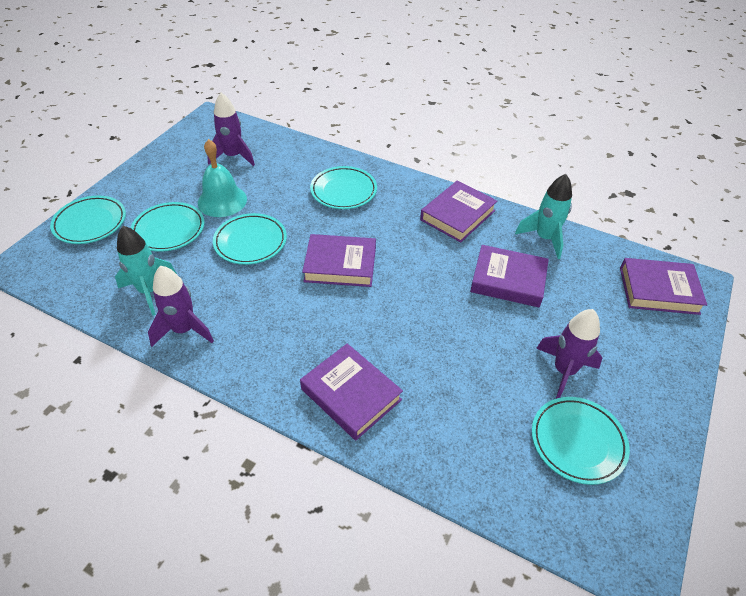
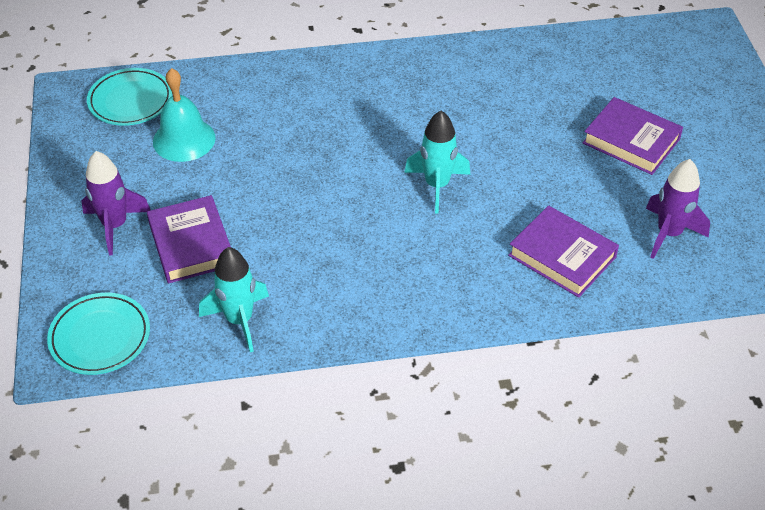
purple book: 5 -> 3
purple rocket: 3 -> 2
turquoise plate: 5 -> 2

